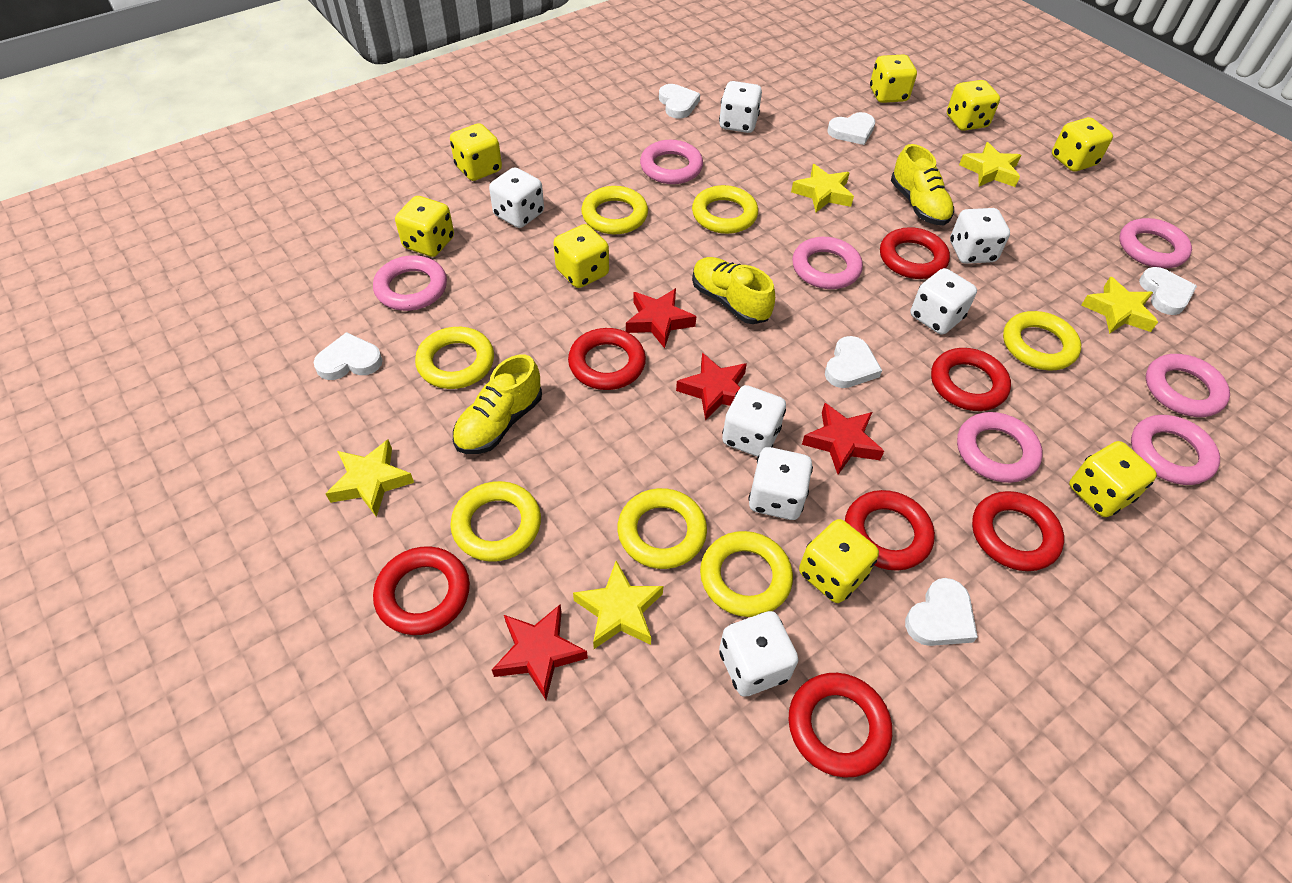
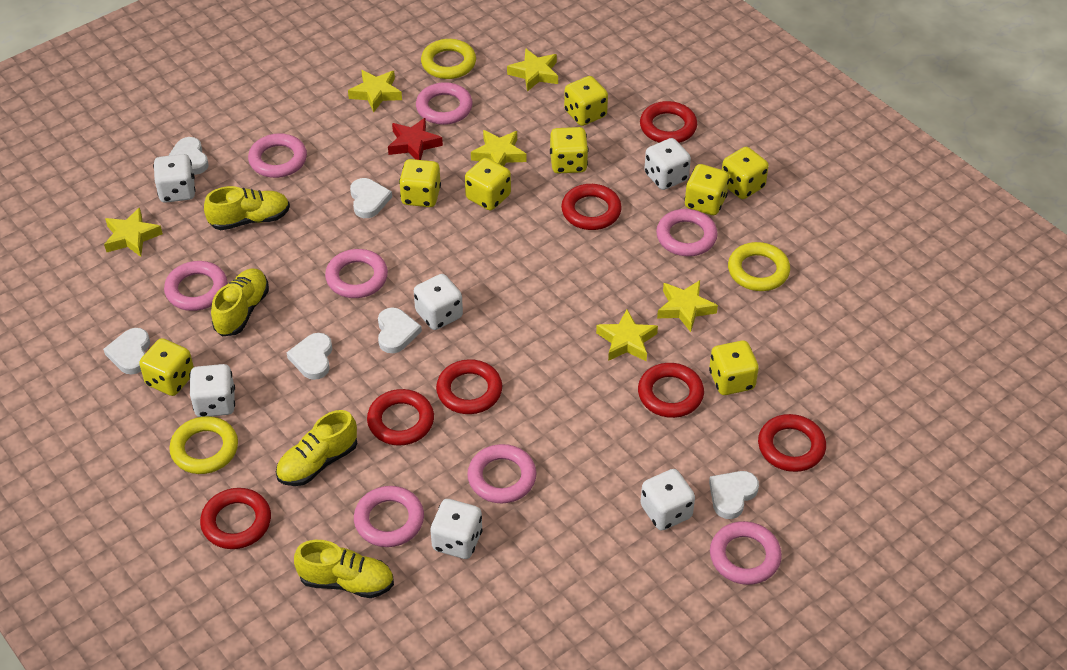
pink ring: 7 -> 8
red star: 4 -> 1
white dice: 7 -> 6
yellow ring: 7 -> 3
yellow shoe: 3 -> 4
yellow star: 5 -> 6

